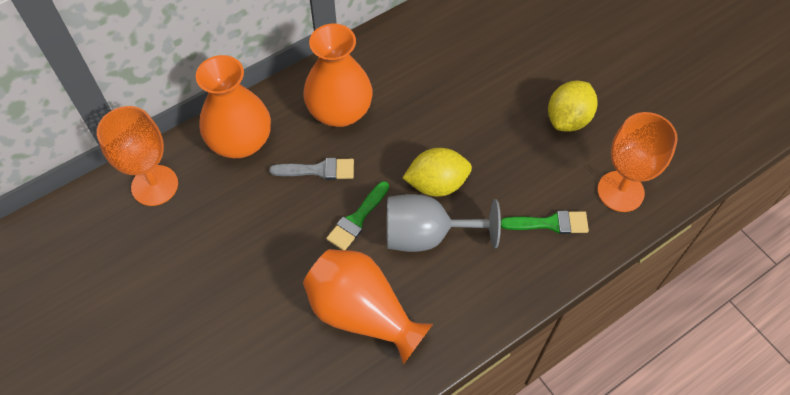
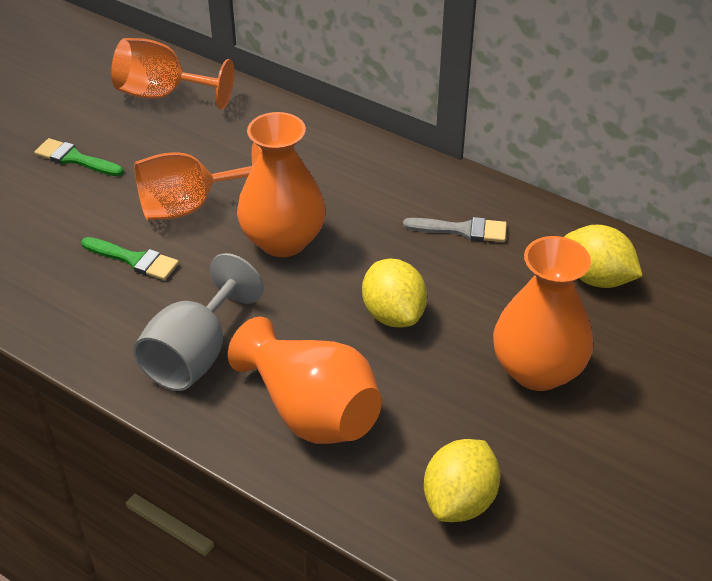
yellow lemon: 2 -> 3

